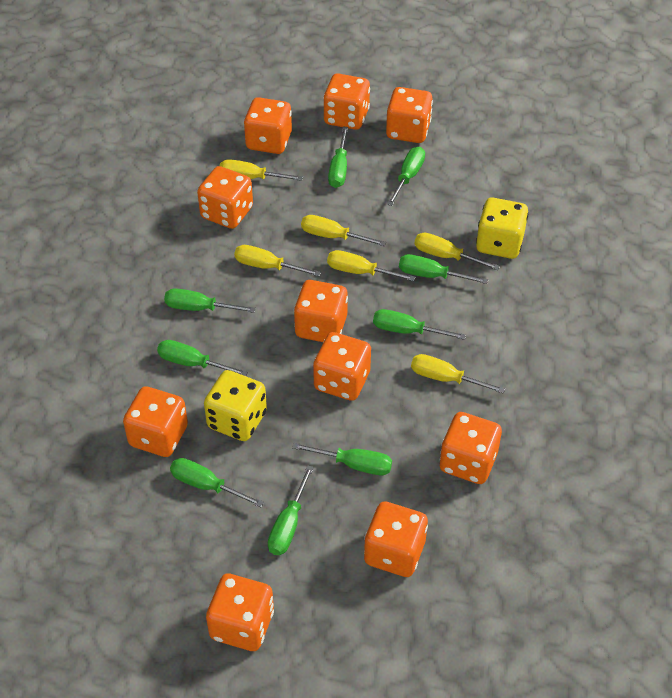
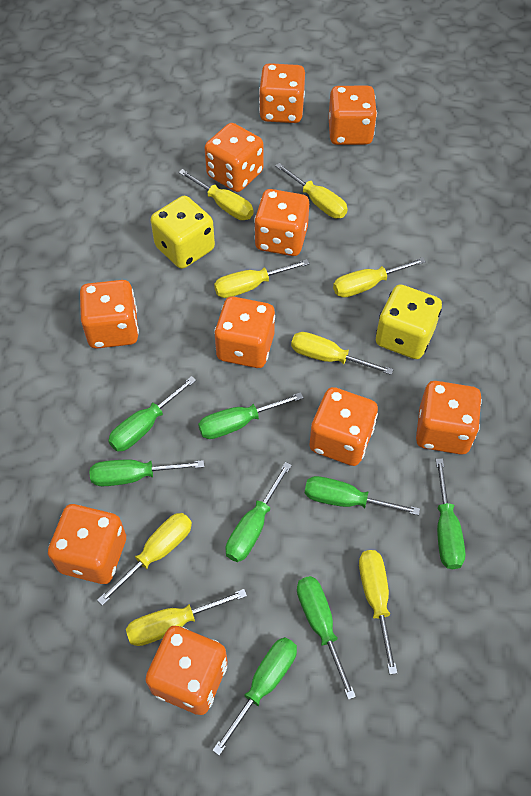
green screwdriver: 9 -> 8
yellow screwdriver: 6 -> 8

